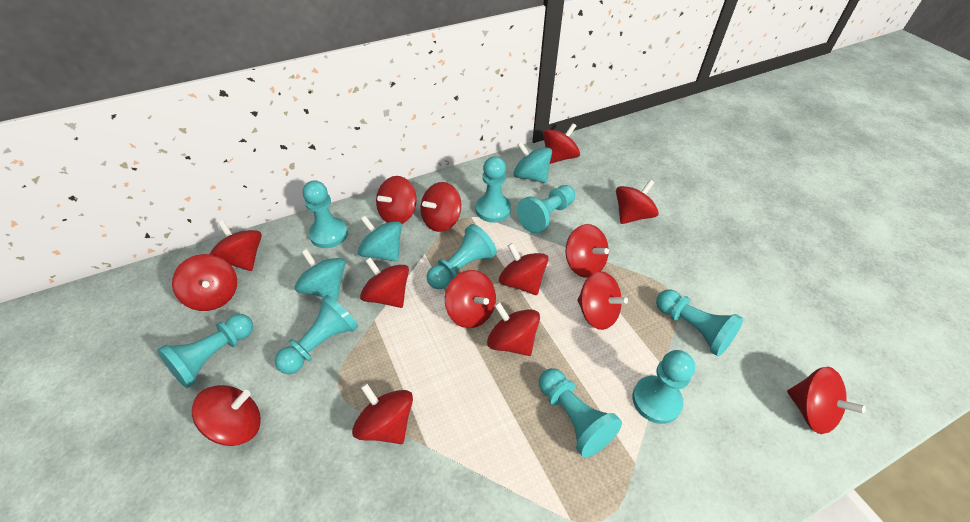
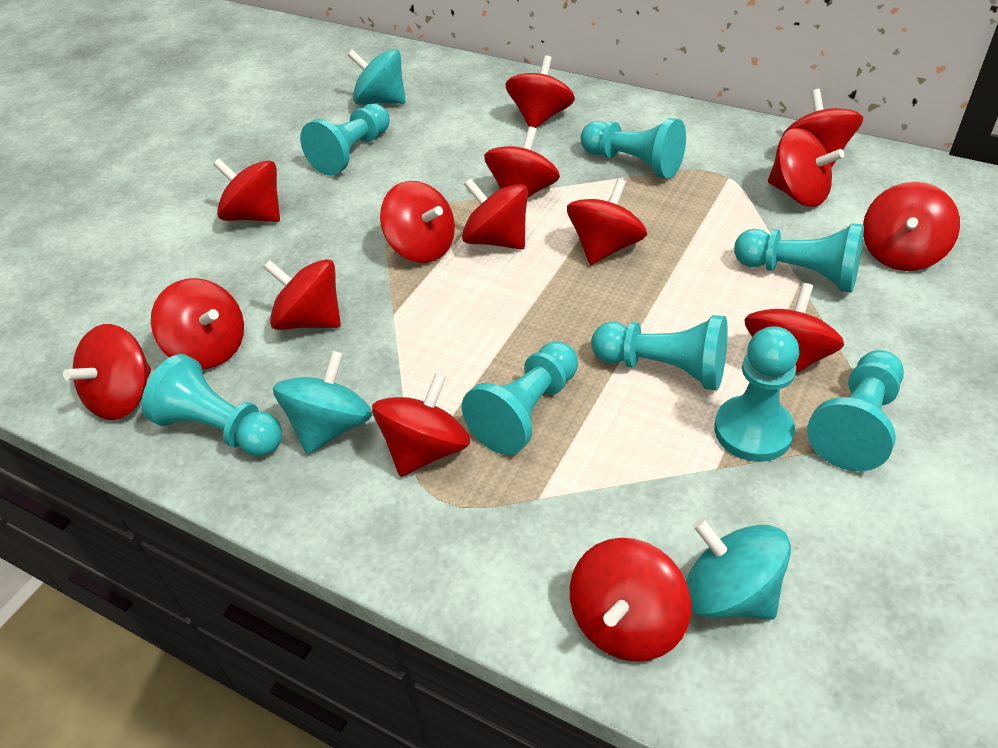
turquoise pawn: 9 -> 8

